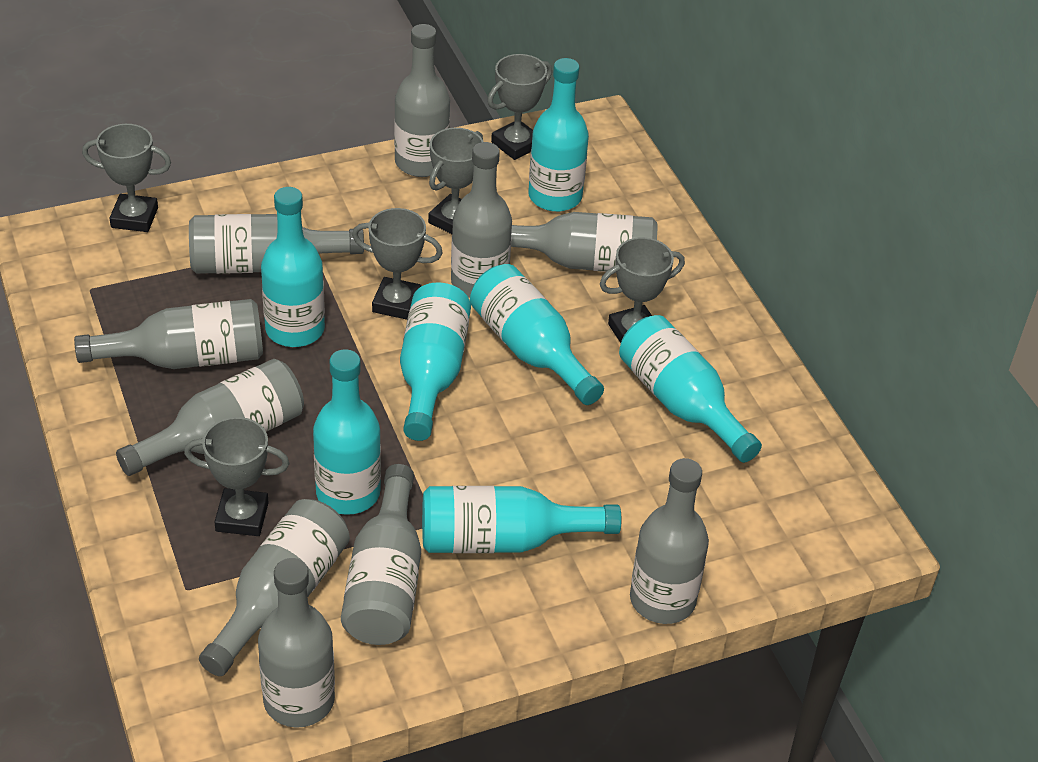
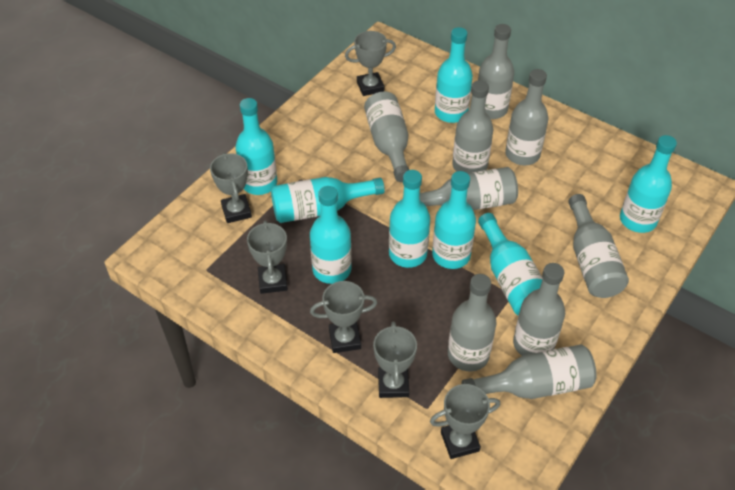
grey bottle: 10 -> 9
turquoise bottle: 7 -> 8

